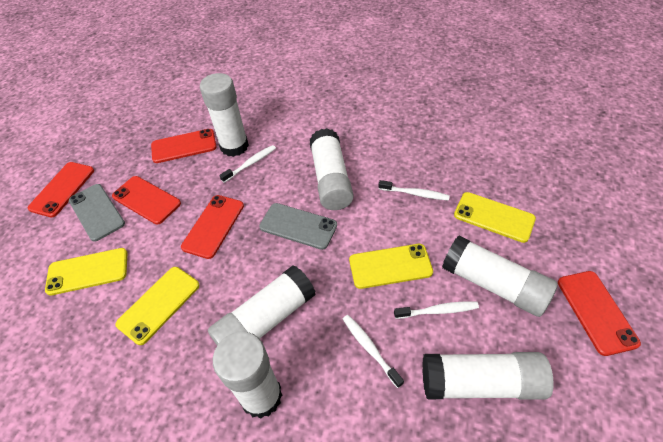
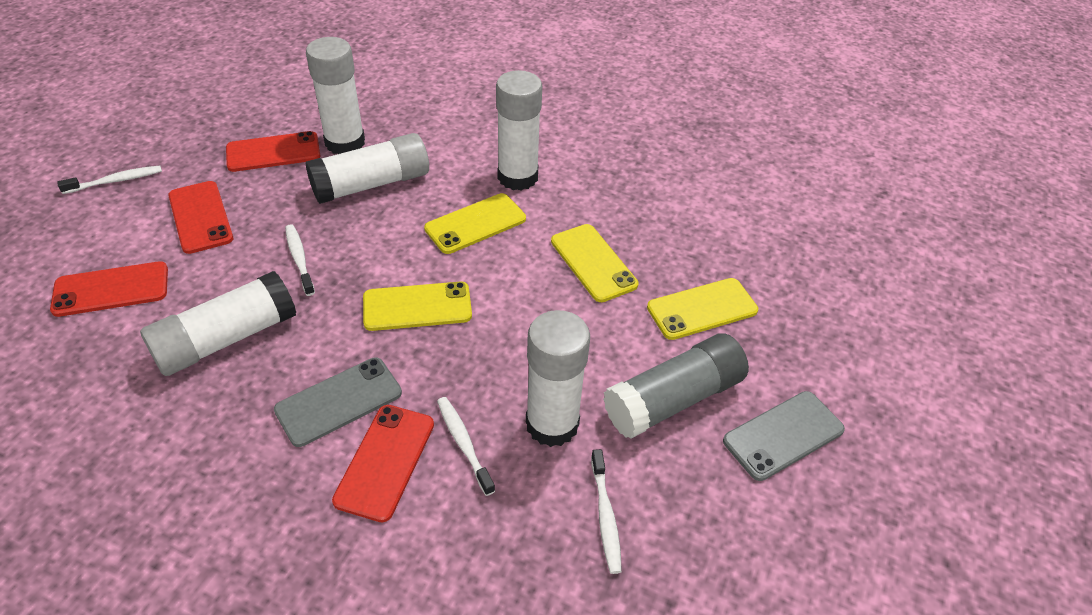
grey glue stick: 0 -> 1
red phone: 5 -> 4
white glue stick: 6 -> 5

